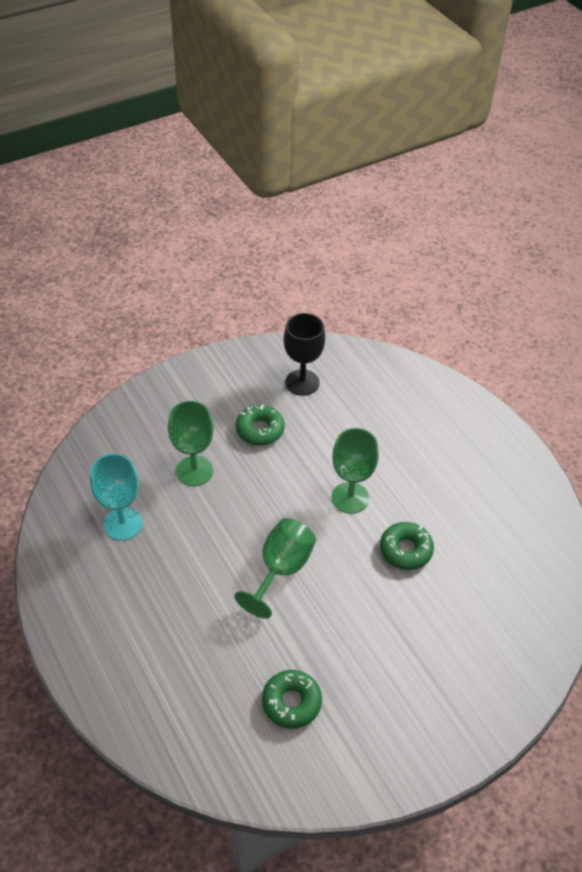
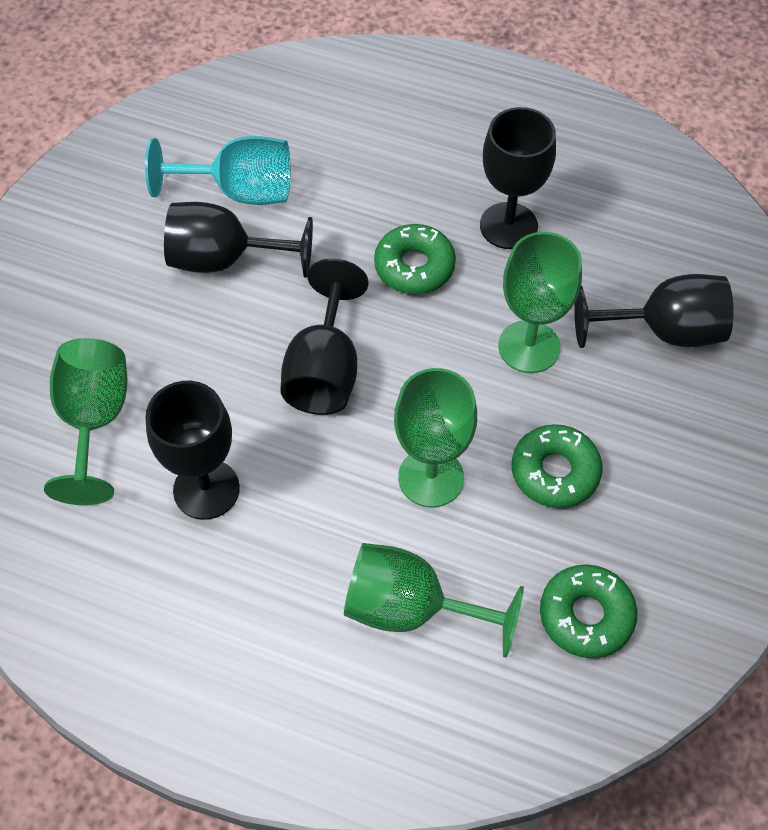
black goblet: 1 -> 5
green goblet: 3 -> 4

